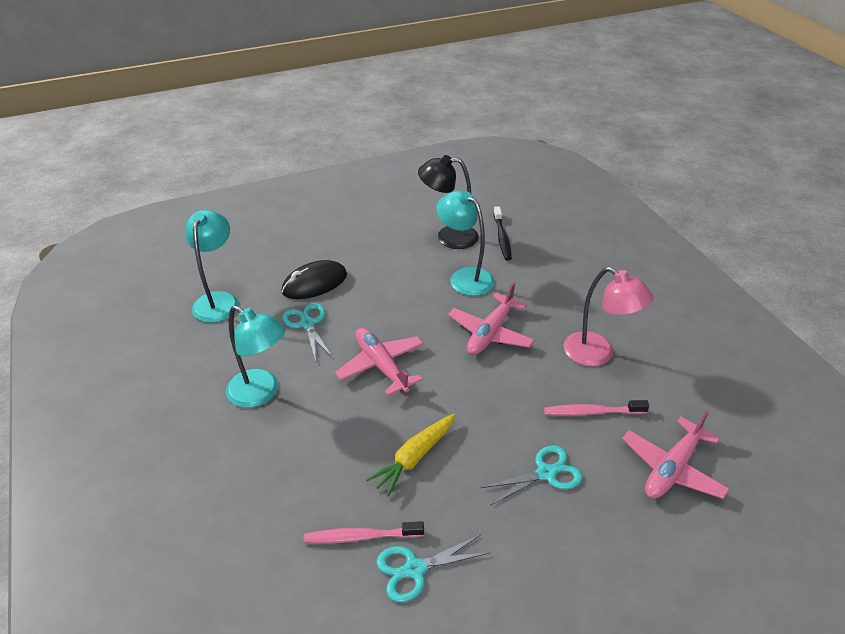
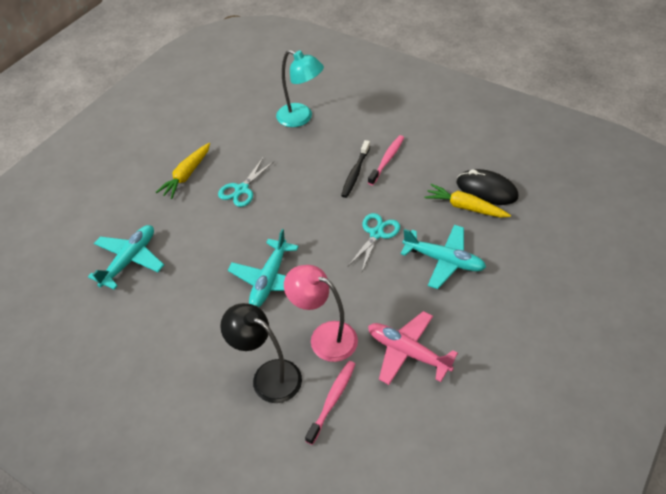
pink plane: 3 -> 1
turquoise lamp: 3 -> 1
turquoise plane: 0 -> 3
turquoise scissors: 3 -> 2
yellow carrot: 1 -> 2

